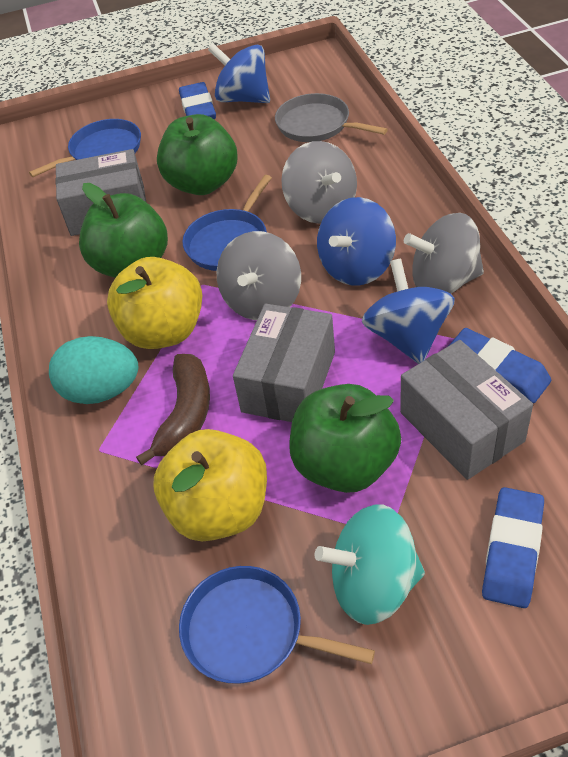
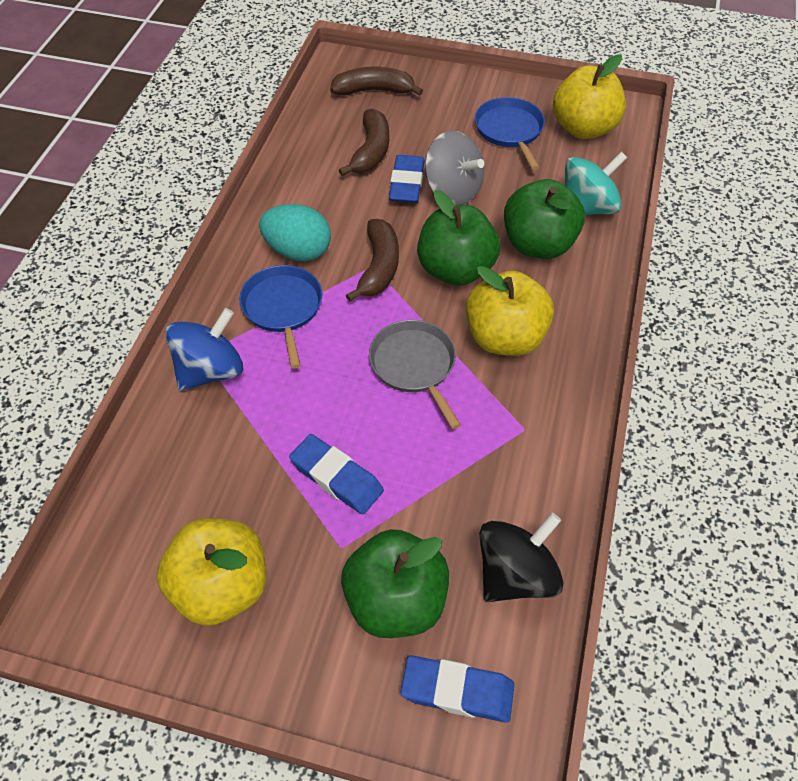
black spinning top: 0 -> 1
blue pan: 3 -> 2
blue spinning top: 3 -> 1
brown banana: 1 -> 3
grey box: 3 -> 0
grey spinning top: 3 -> 1
yellow apple: 2 -> 3

